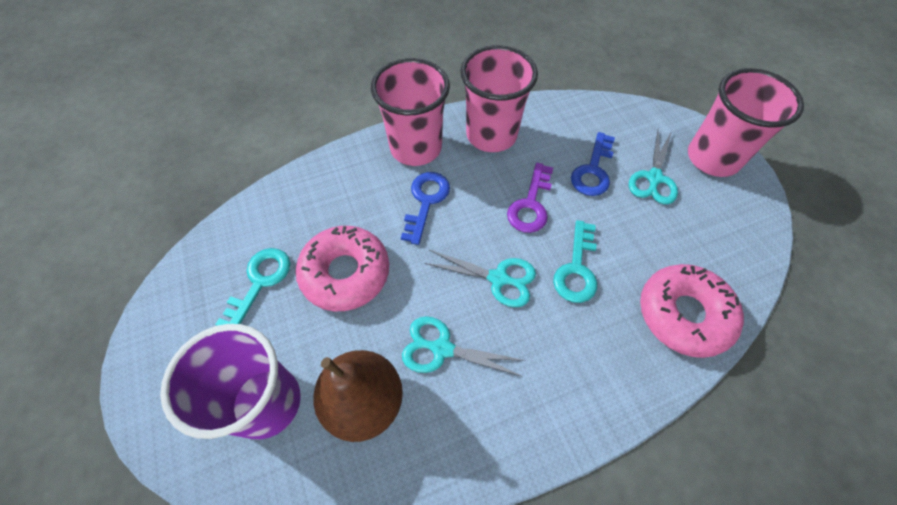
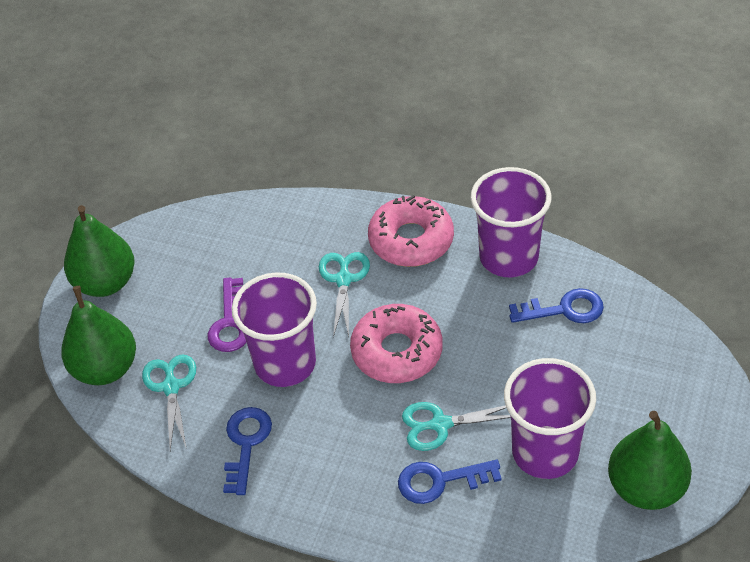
blue key: 2 -> 3
brown pear: 1 -> 0
green pear: 0 -> 3
pink cup: 3 -> 0
purple cup: 1 -> 3
turquoise key: 2 -> 0

